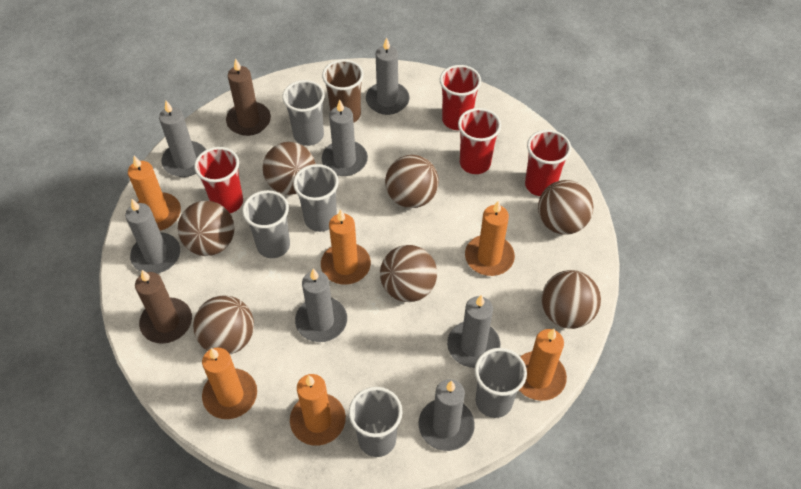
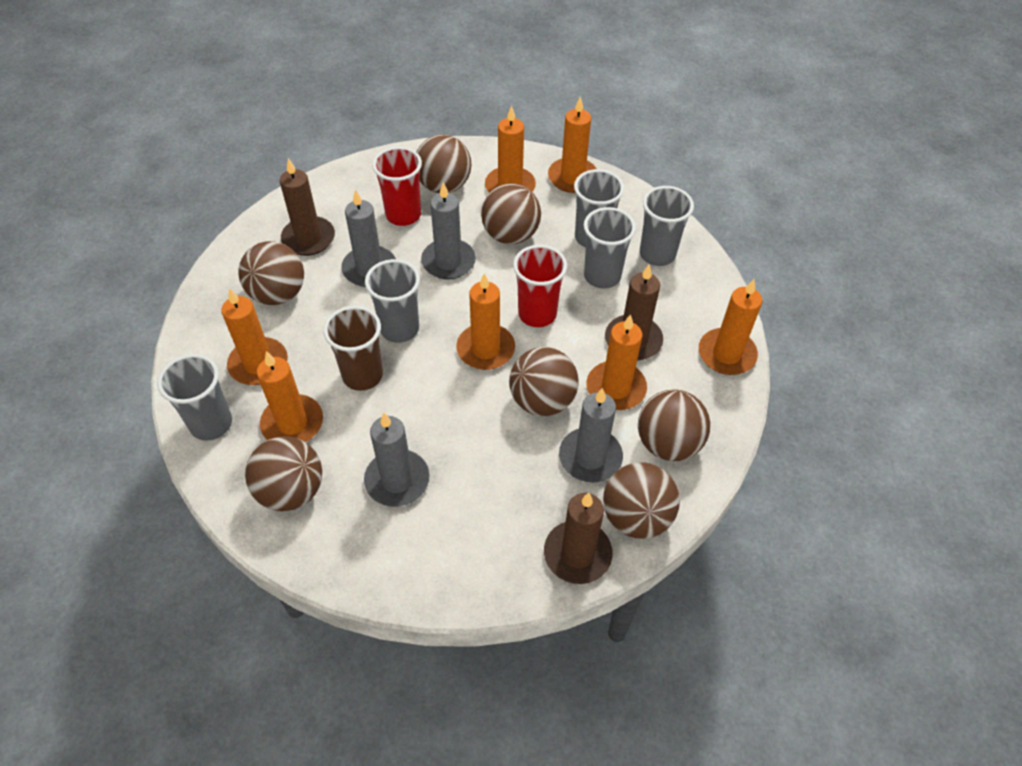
brown candle: 2 -> 3
grey candle: 7 -> 4
orange candle: 6 -> 7
red cup: 4 -> 2

